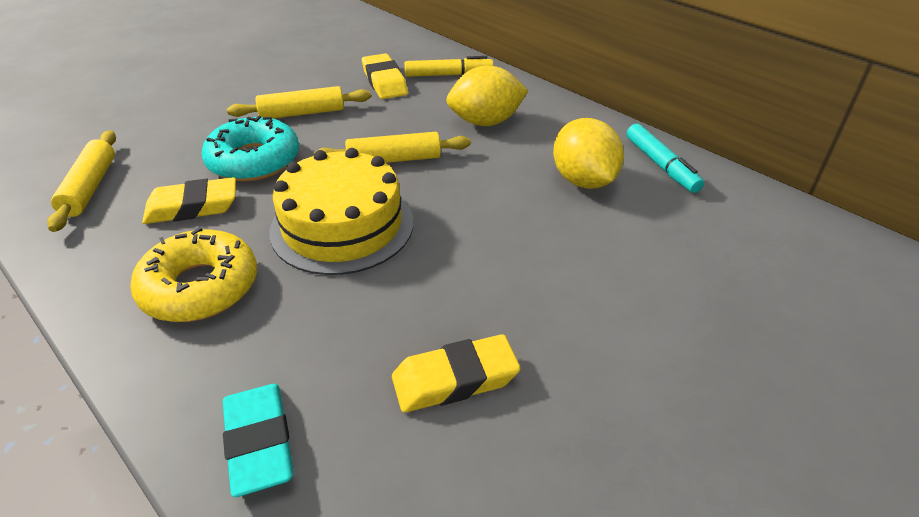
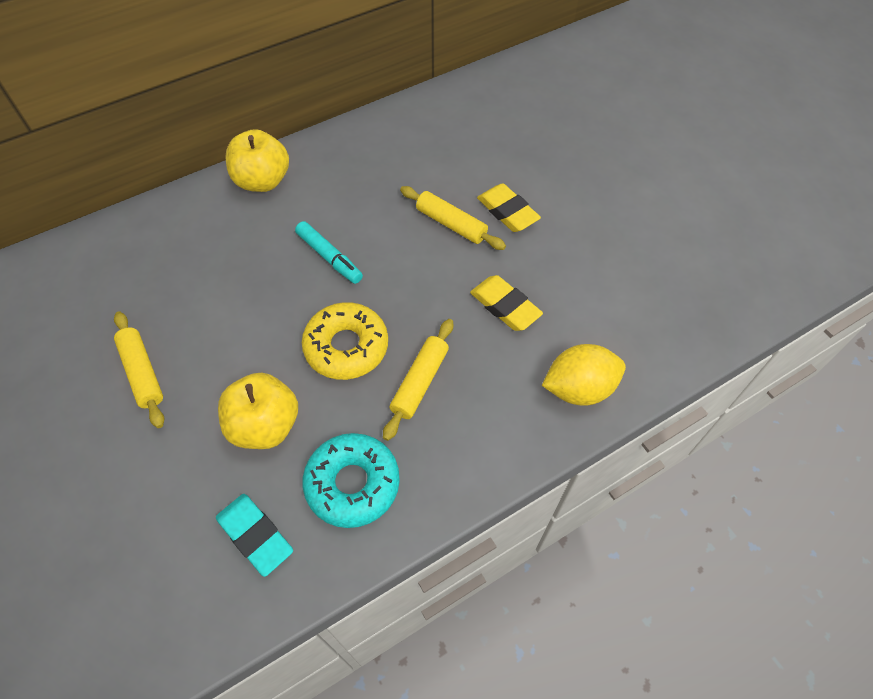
yellow apple: 0 -> 2
yellow cake: 1 -> 0
yellow eraser: 3 -> 2
yellow lemon: 2 -> 1
yellow marker: 1 -> 0

